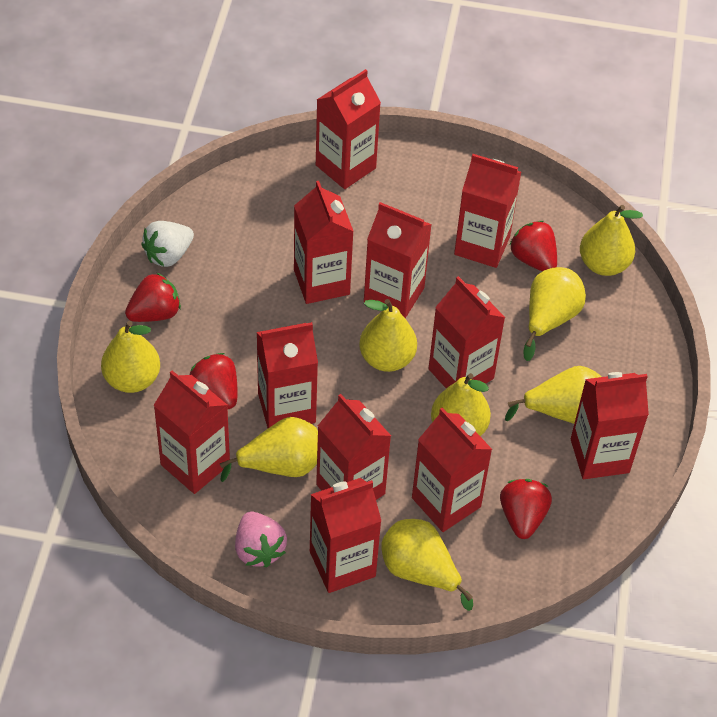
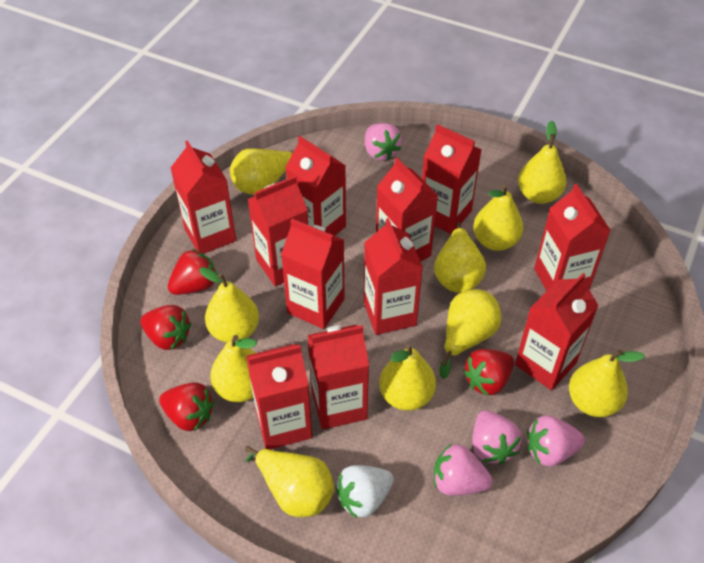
pink strawberry: 1 -> 4
yellow pear: 8 -> 10

